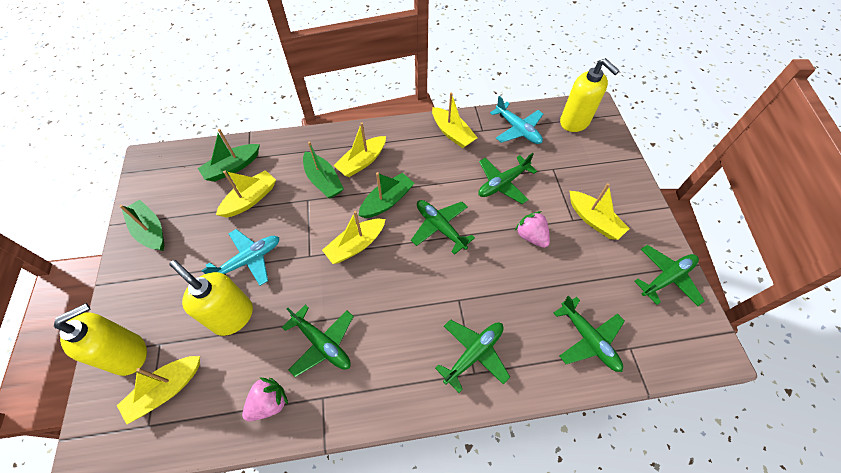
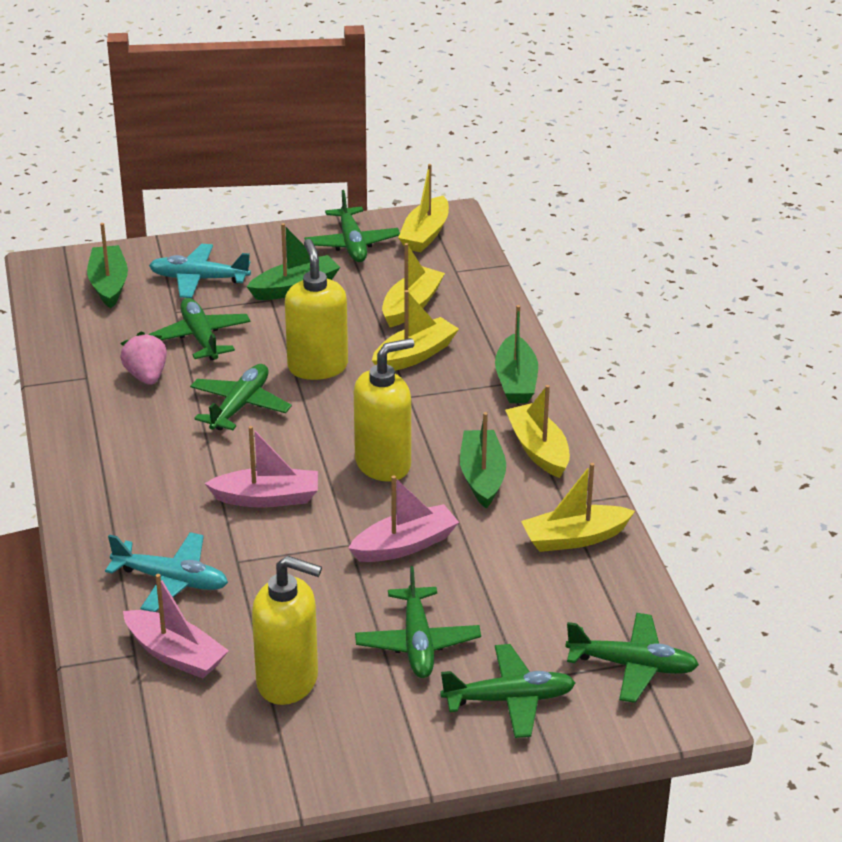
pink boat: 0 -> 3
pink strawberry: 2 -> 1
yellow boat: 6 -> 5

